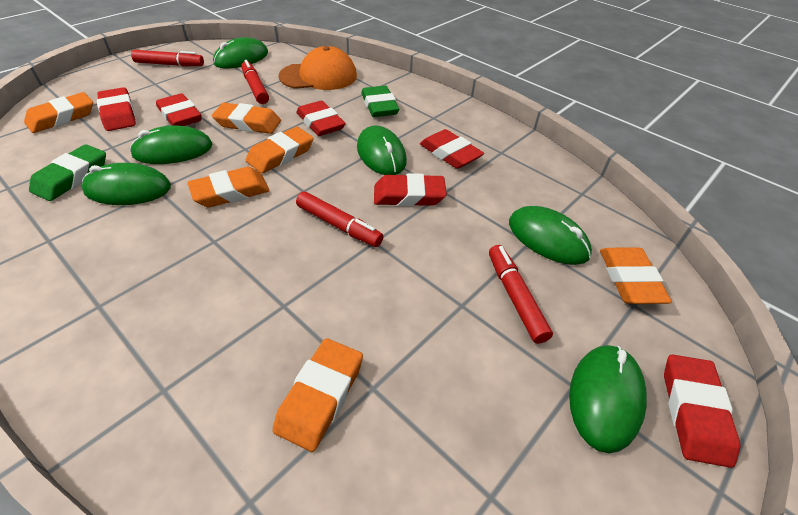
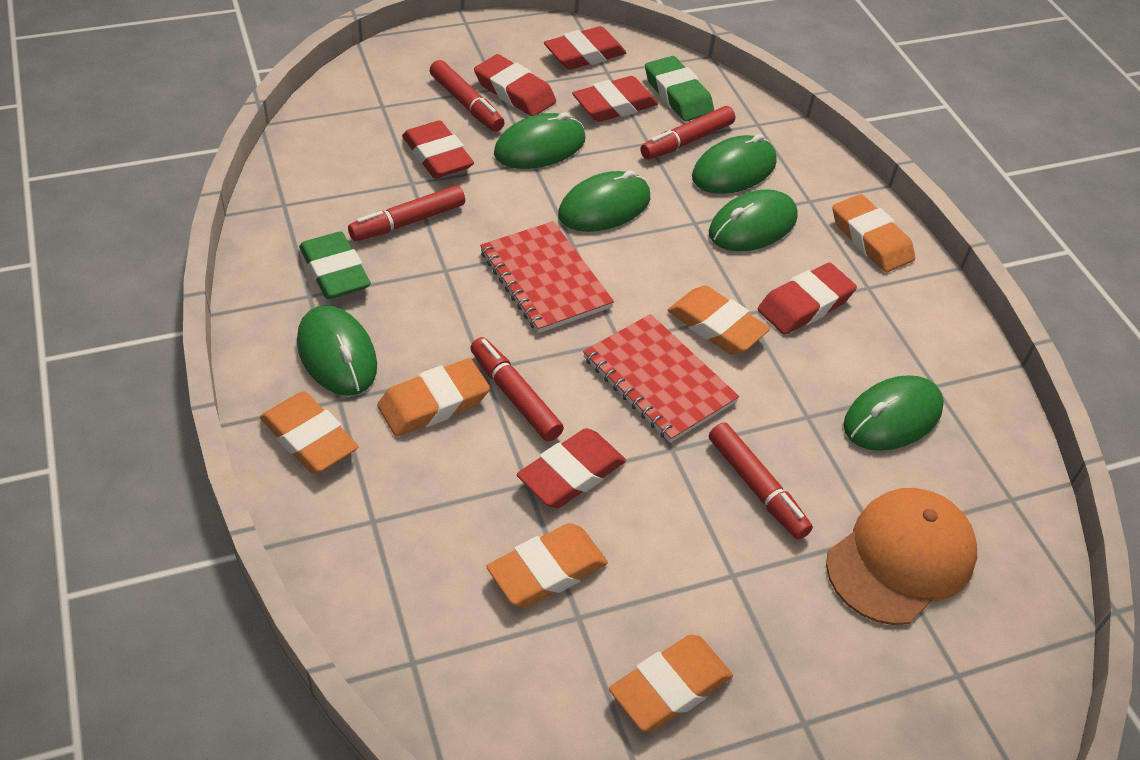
red marker: 4 -> 5
red notebook: 0 -> 2

